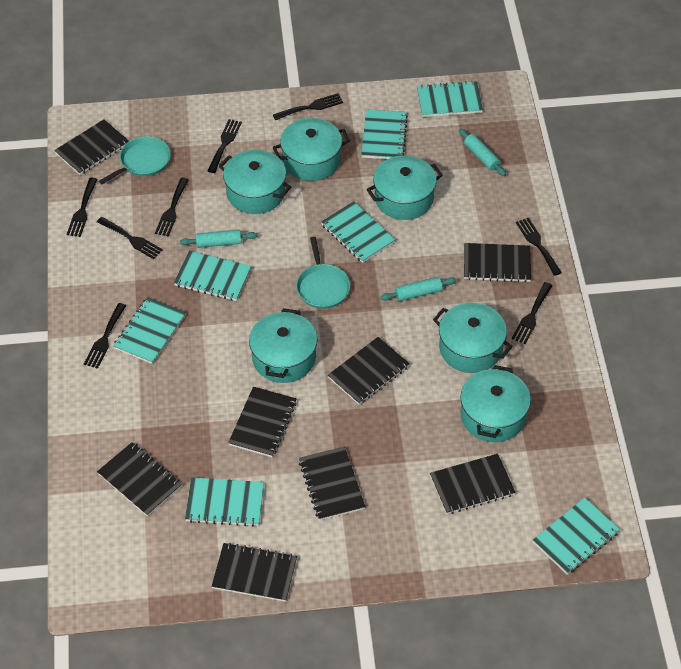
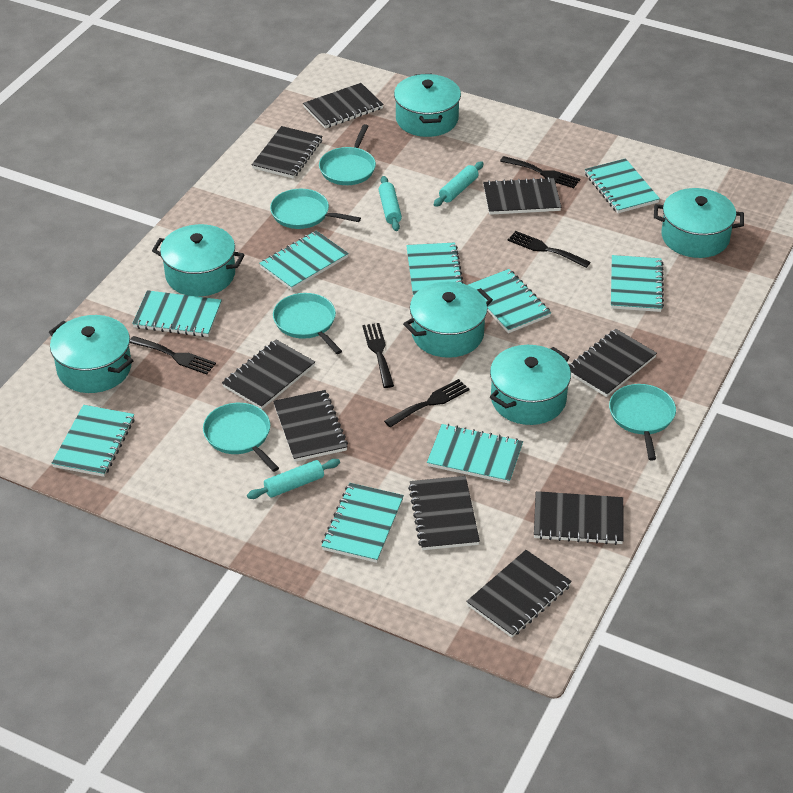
black fork: 8 -> 5
black notebook: 8 -> 9
turquoise notebook: 7 -> 9
turquoise pan: 2 -> 5

